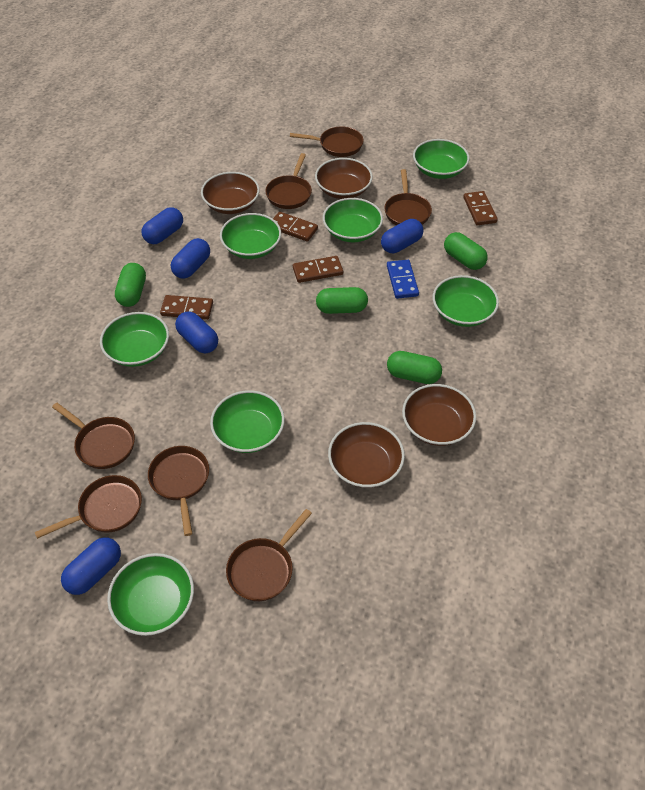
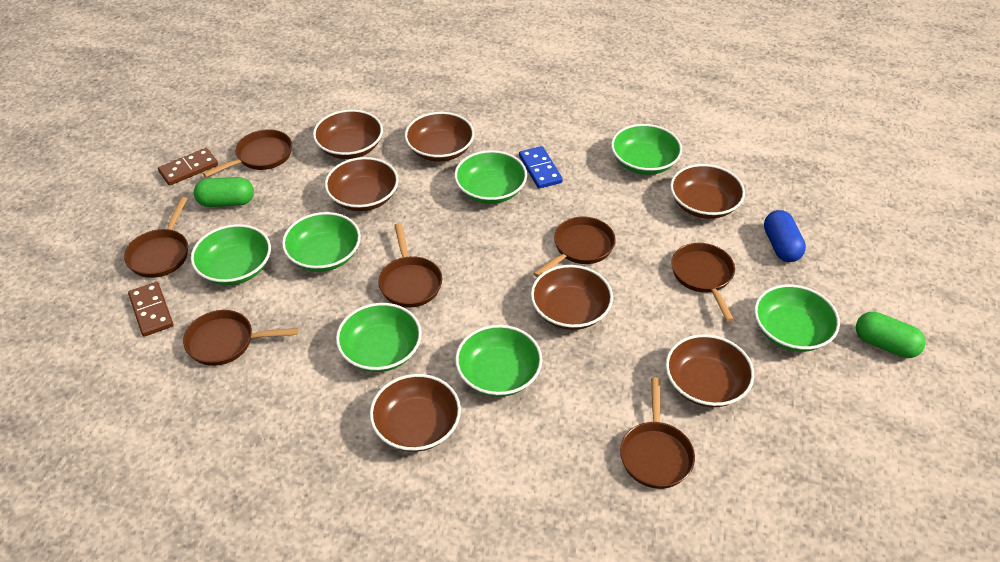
blue capsule: 5 -> 1
brown bowl: 4 -> 7
brown domino: 4 -> 2
green capsule: 4 -> 2

